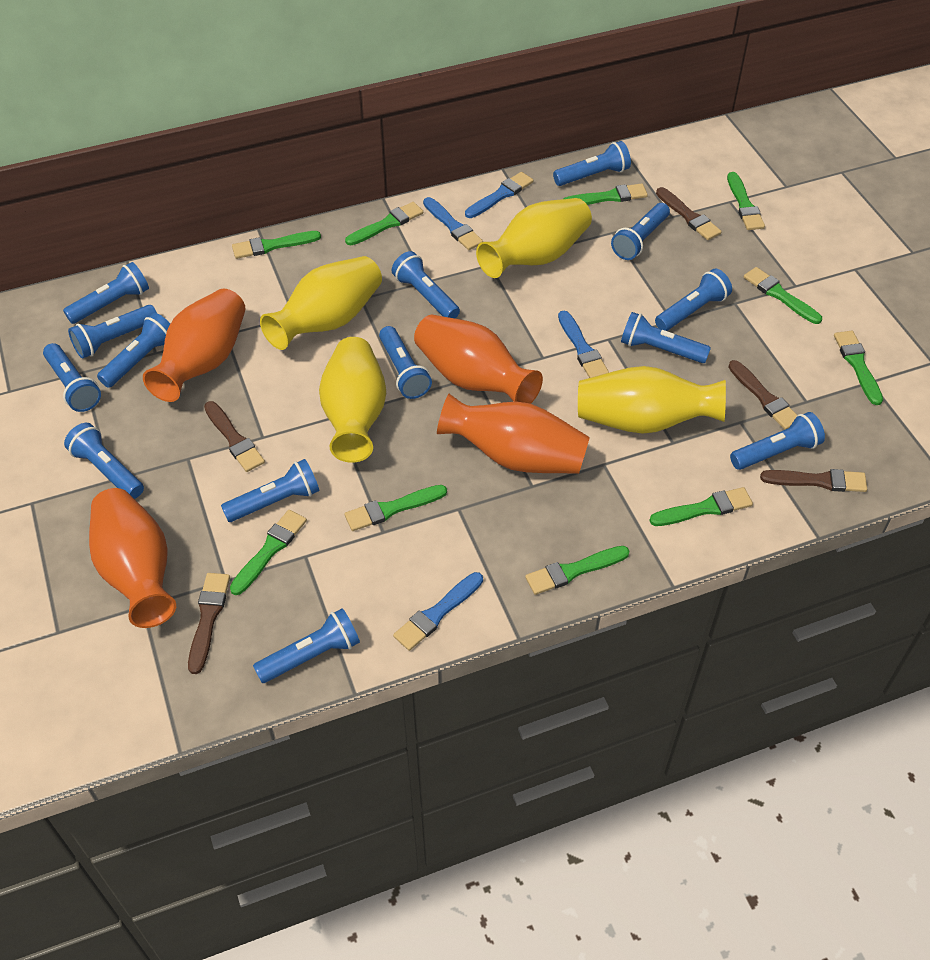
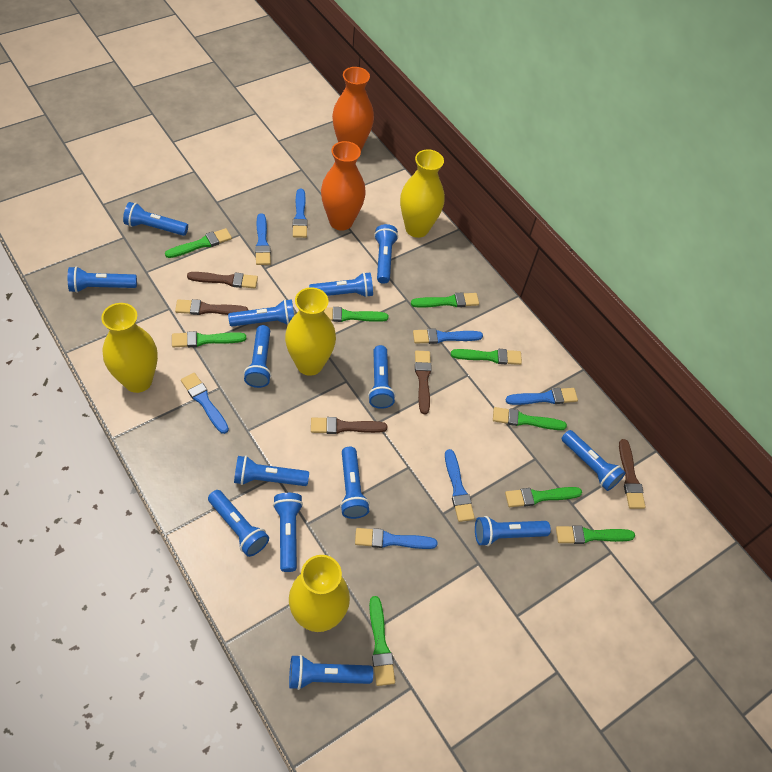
blue brush: 4 -> 7
green brush: 10 -> 9
orange vase: 4 -> 2

